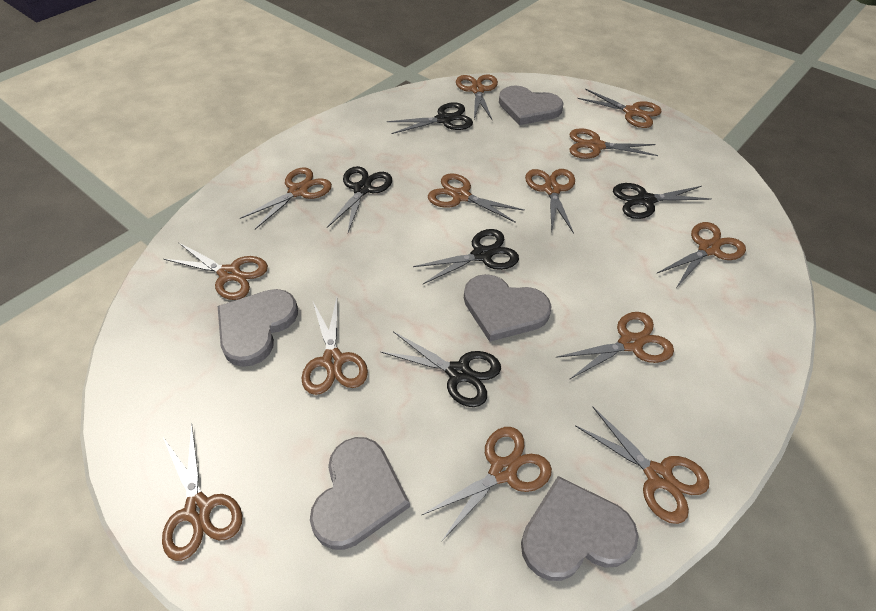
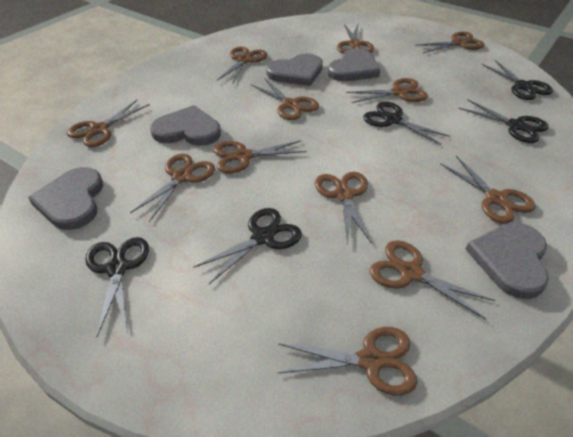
brown scissors: 13 -> 12

